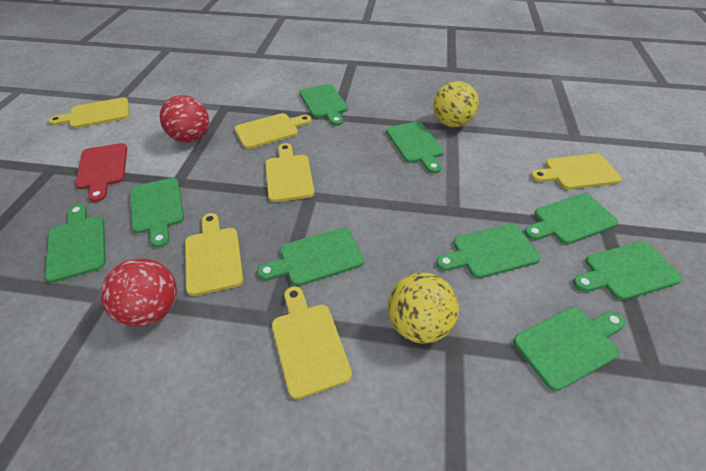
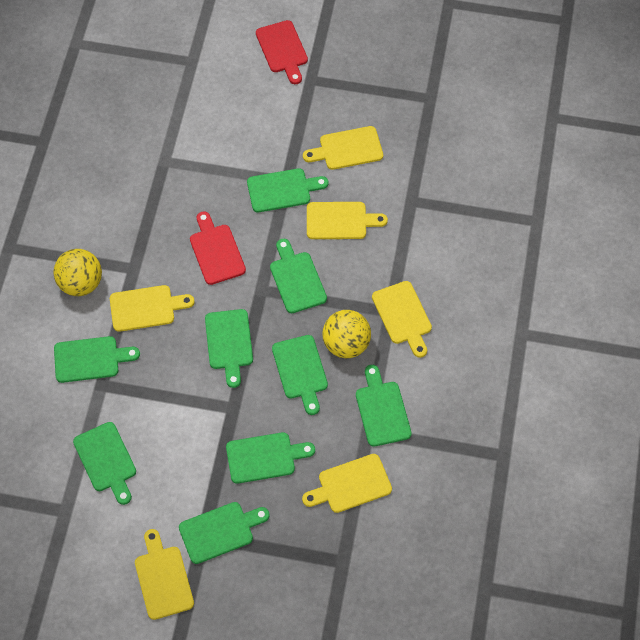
red ball: 2 -> 0
red cutting board: 1 -> 2

